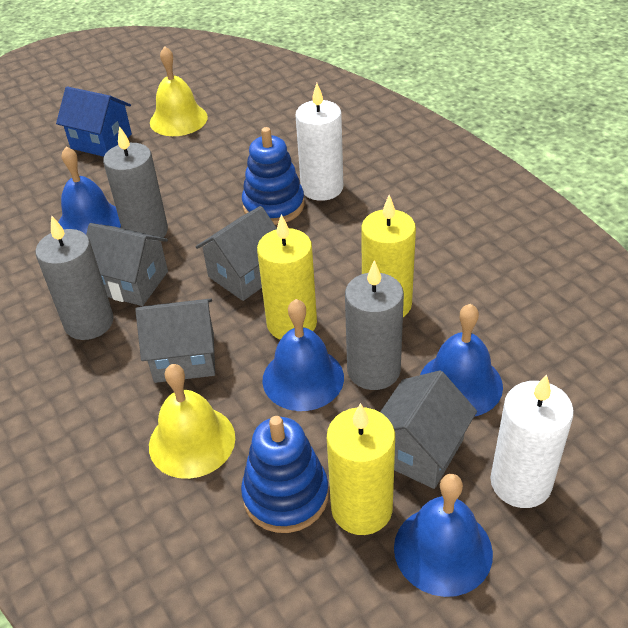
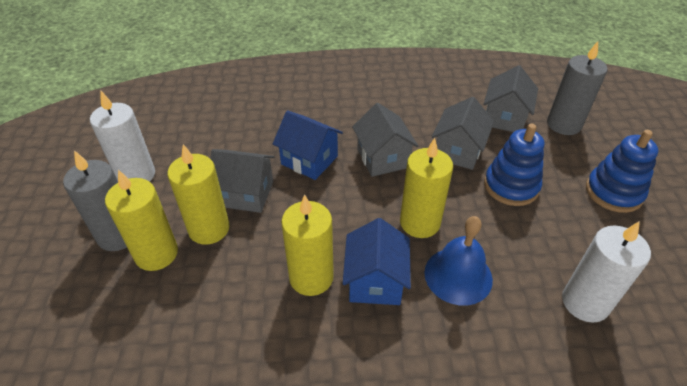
blue bell: 4 -> 1
blue house: 1 -> 2
grey candle: 3 -> 2
yellow bell: 2 -> 0
yellow candle: 3 -> 4

